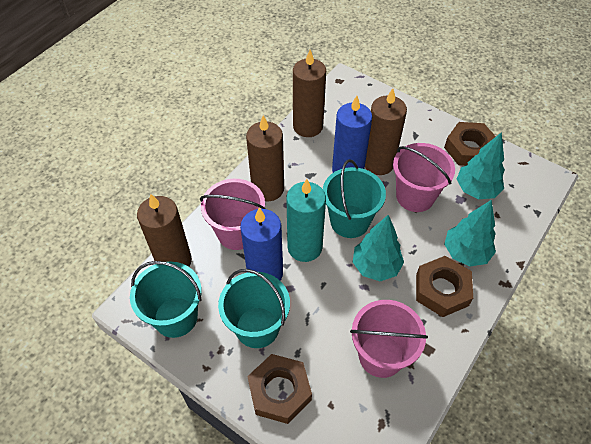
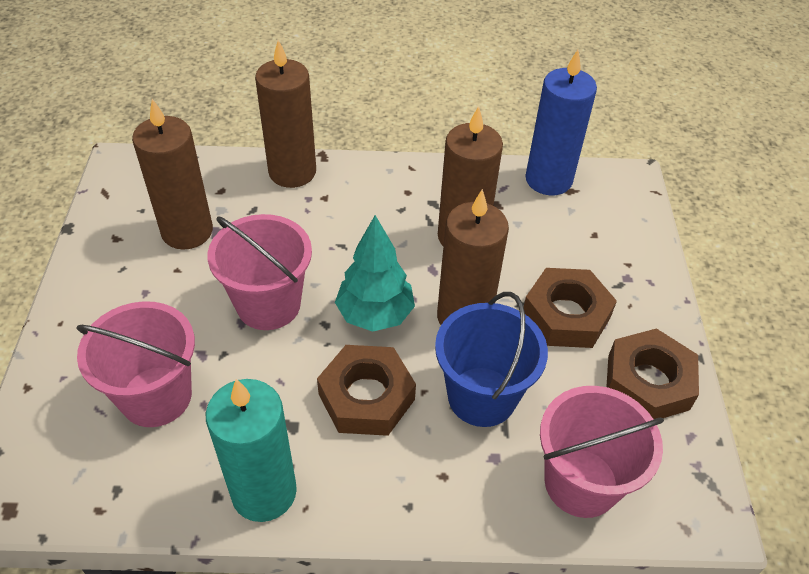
blue bucket: 0 -> 1
blue candle: 2 -> 1
turquoise bucket: 3 -> 0
turquoise tree: 3 -> 1

